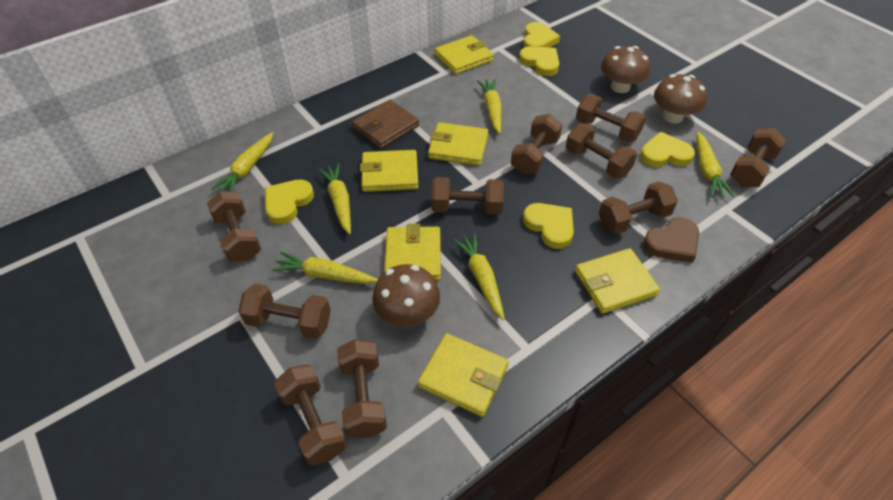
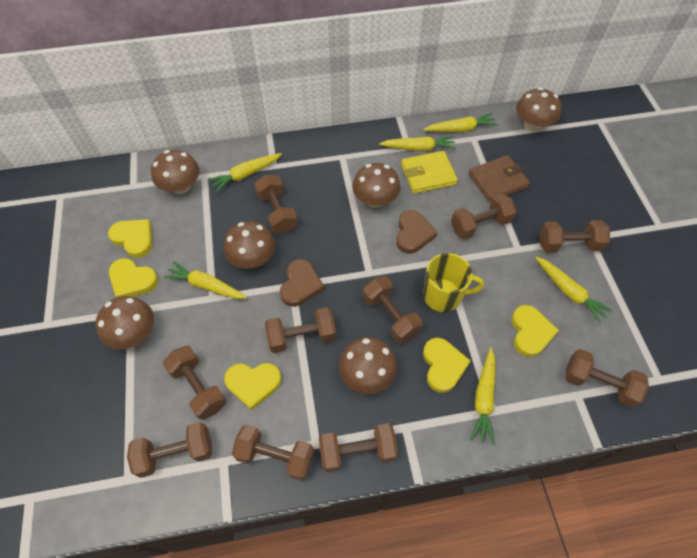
brown heart: 1 -> 2
brown mushroom: 3 -> 6
yellow mug: 0 -> 1
yellow wallet: 6 -> 1

